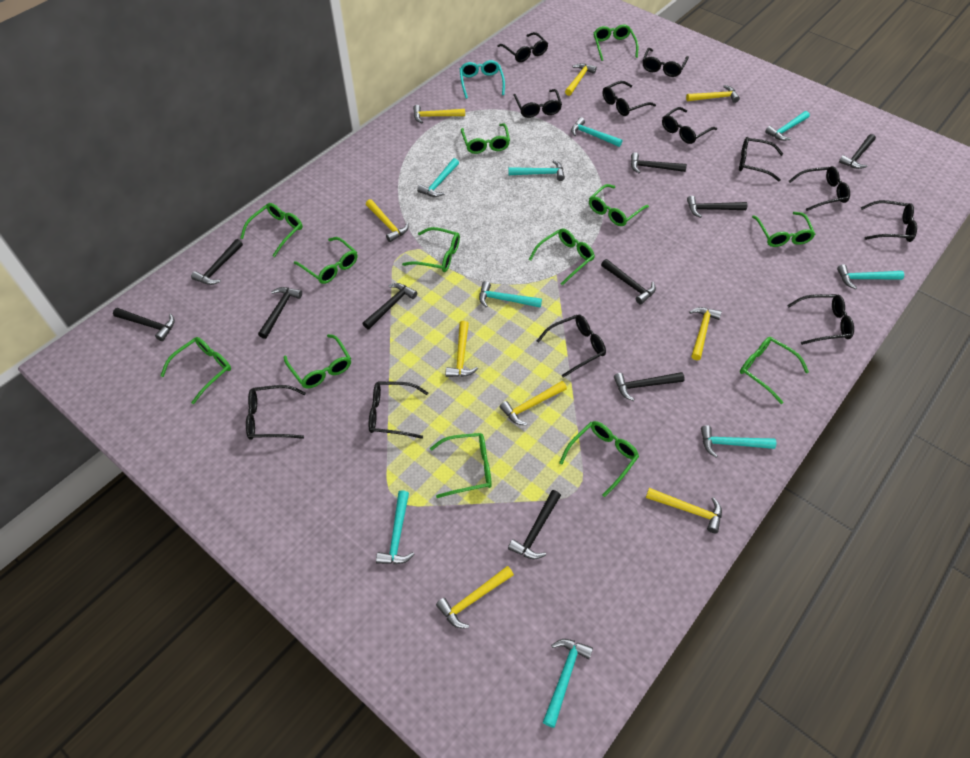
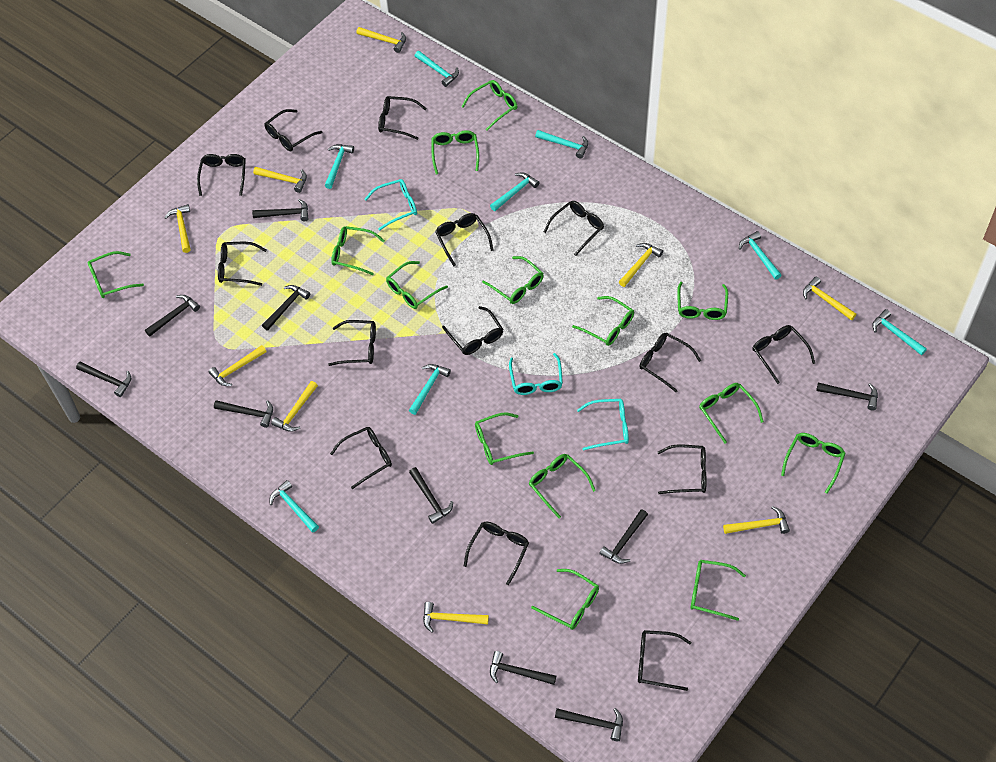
black glasses: 12 -> 14
green glasses: 13 -> 14
turquoise glasses: 1 -> 3
turquoise hammer: 9 -> 8

